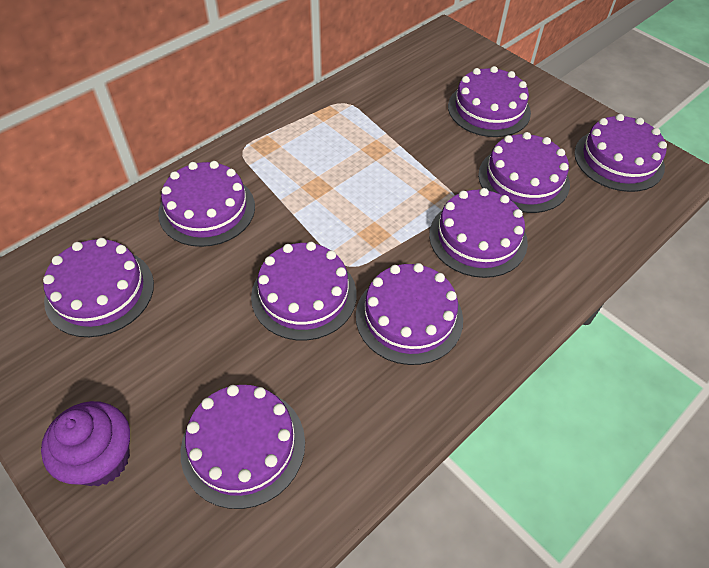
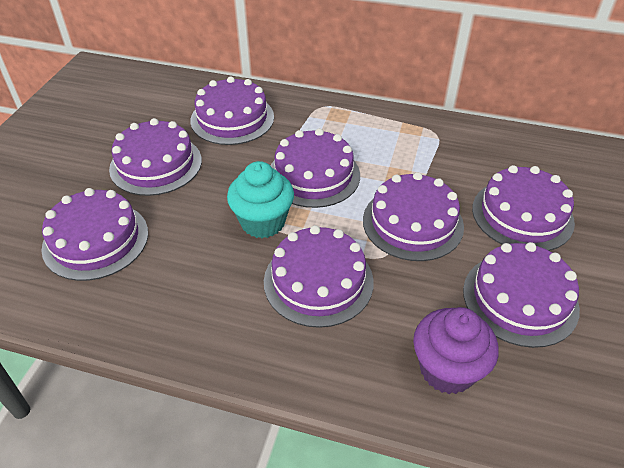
purple cake: 9 -> 8
turquoise cupcake: 0 -> 1

